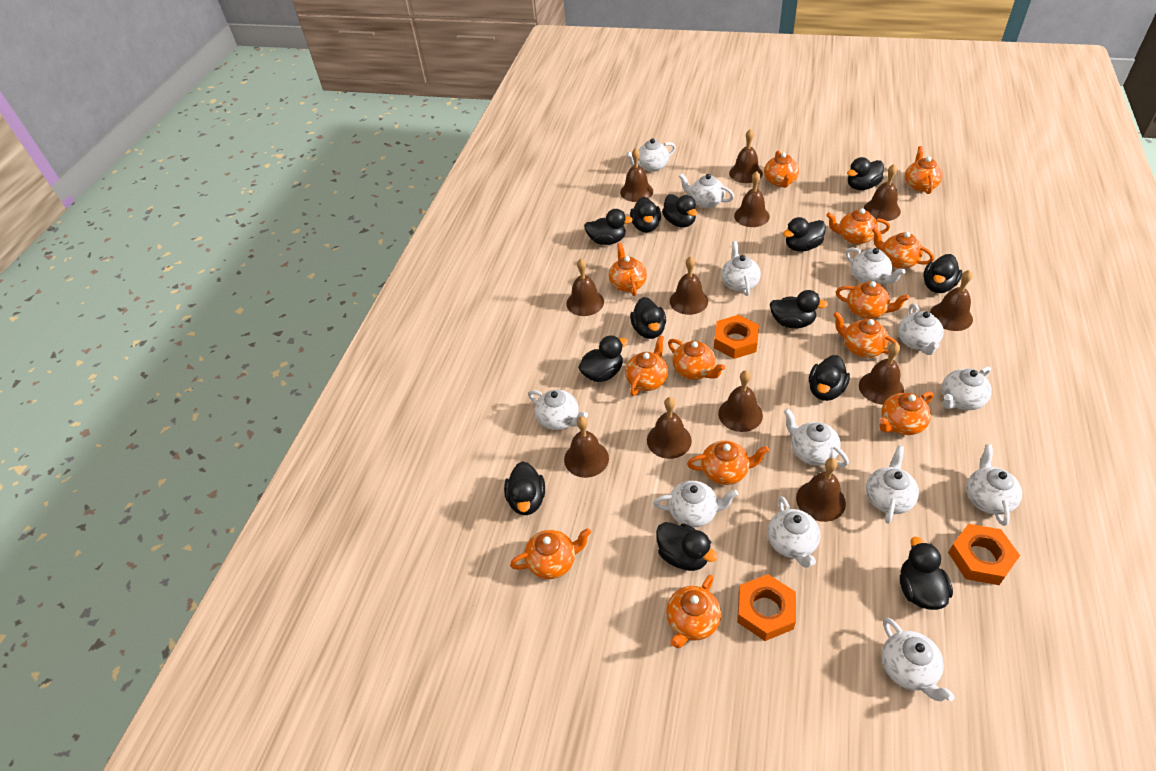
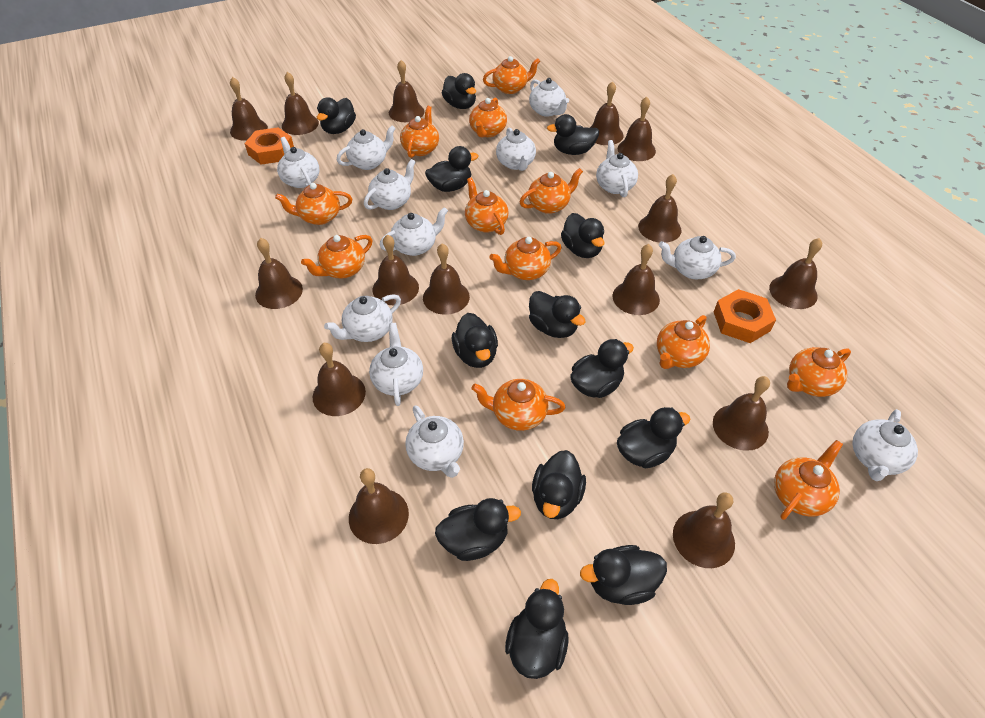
brown bell: 12 -> 15
orange nut: 3 -> 2
orange teapot: 13 -> 12
white teapot: 13 -> 12

